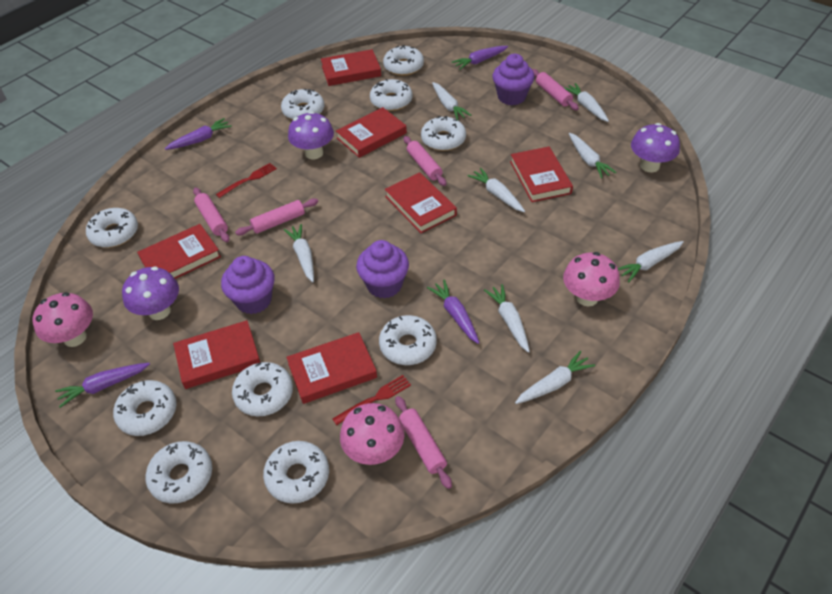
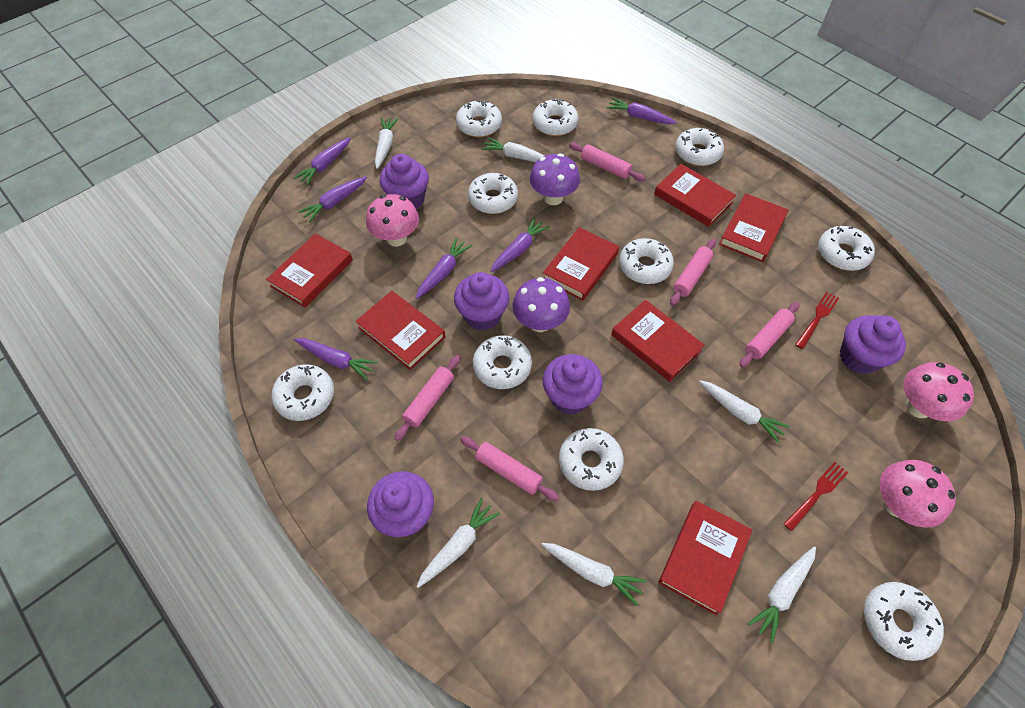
purple carrot: 4 -> 6
purple cupcake: 3 -> 5
purple mushroom: 3 -> 2
white carrot: 8 -> 6

